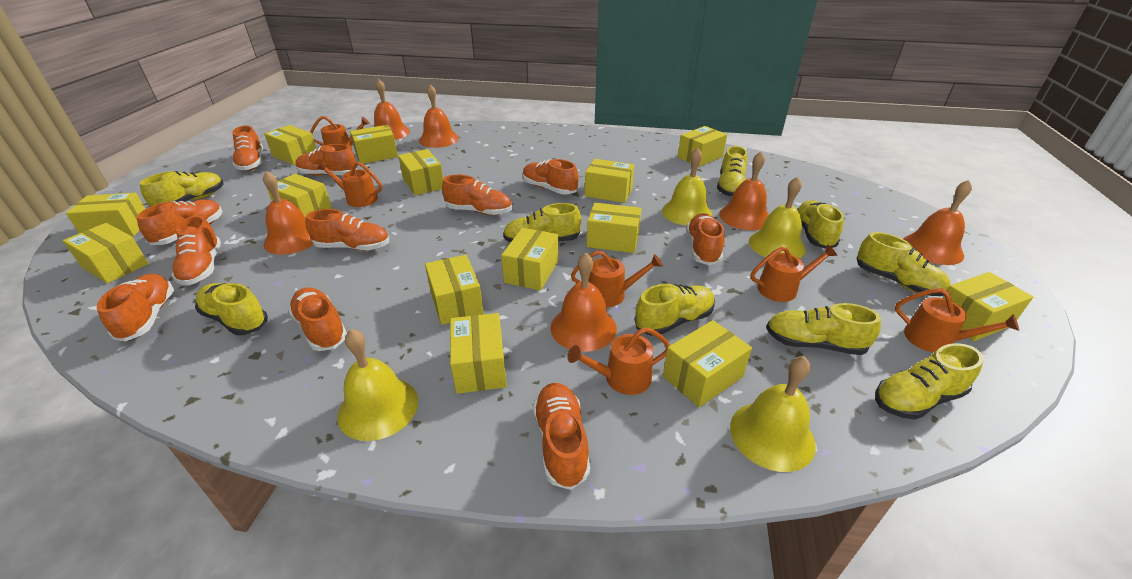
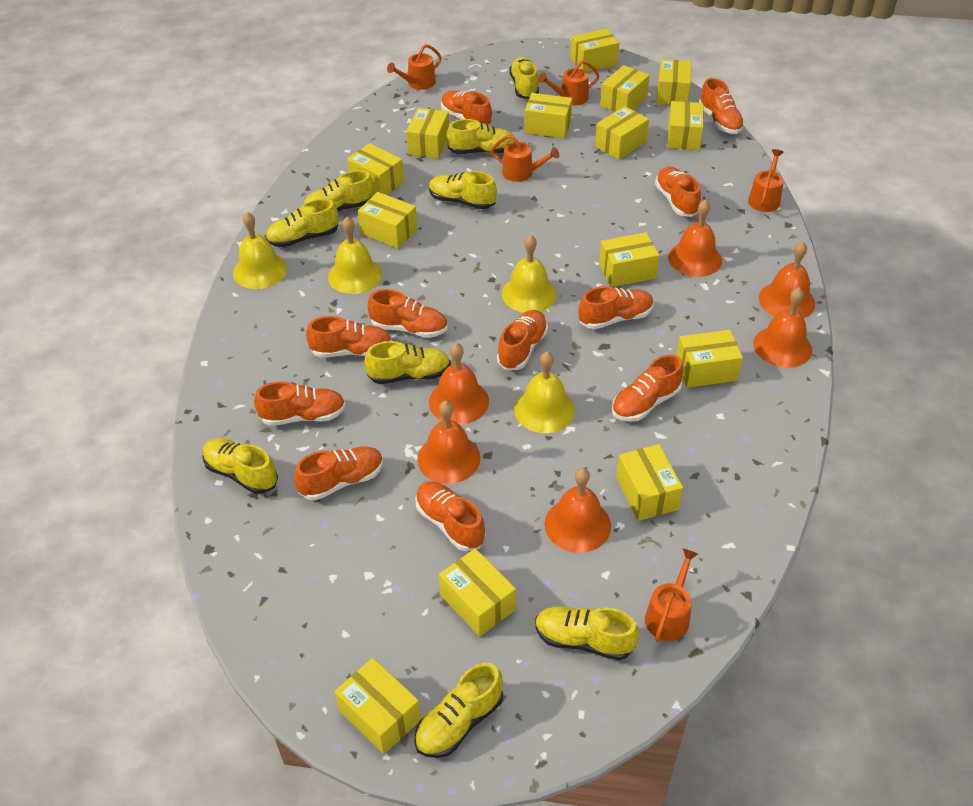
orange watering can: 6 -> 5

